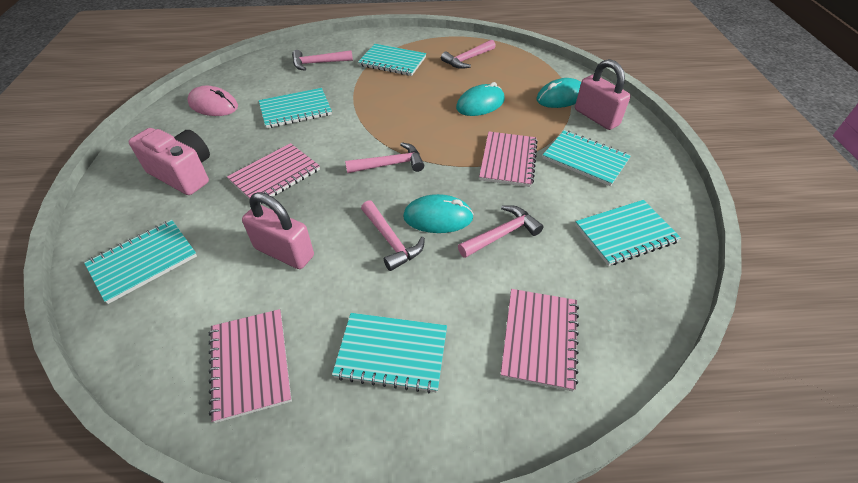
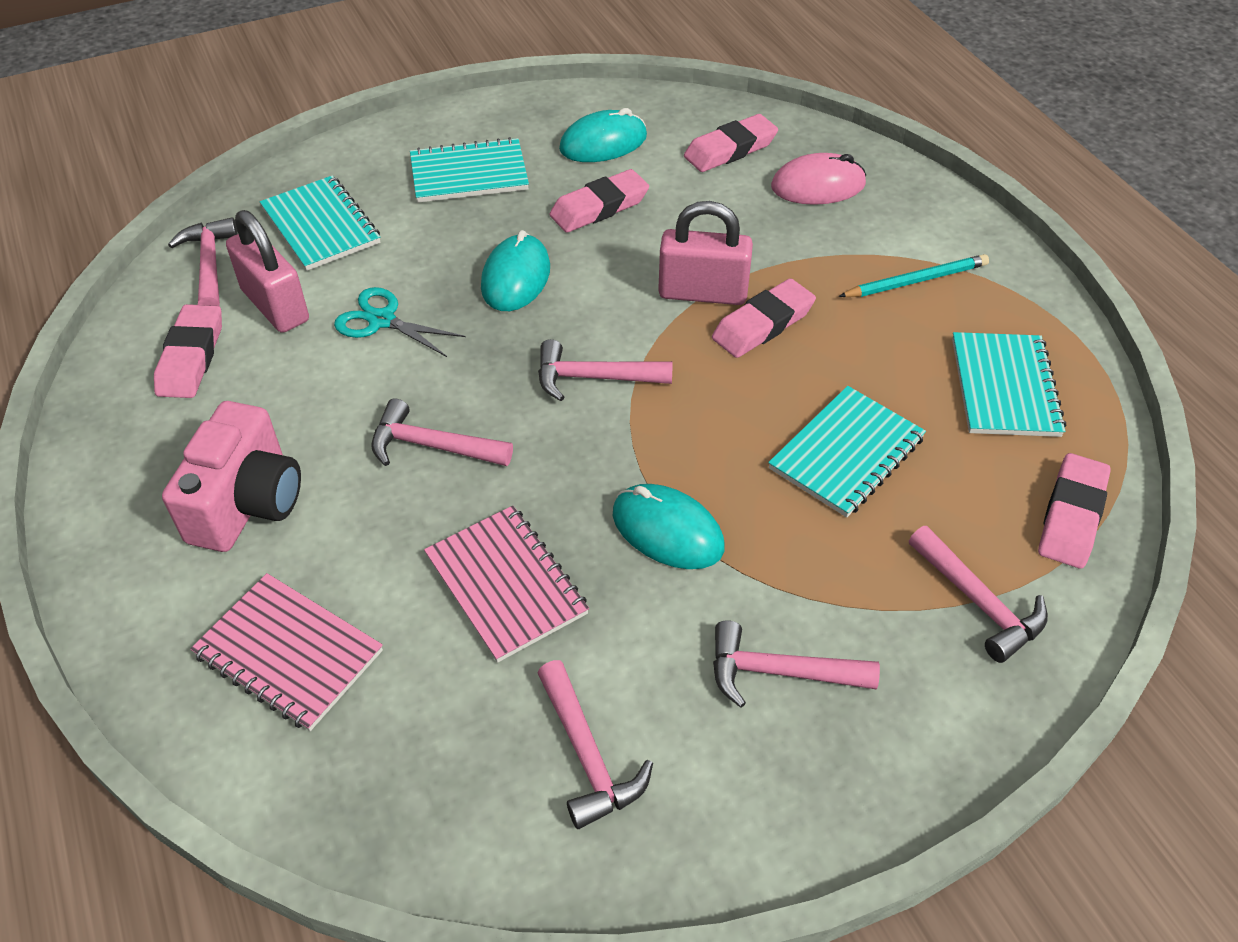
pink eraser: 0 -> 5
pink hammer: 5 -> 6
pink notebook: 4 -> 2
turquoise notebook: 6 -> 4
turquoise pencil: 0 -> 1
turquoise scissors: 0 -> 1

